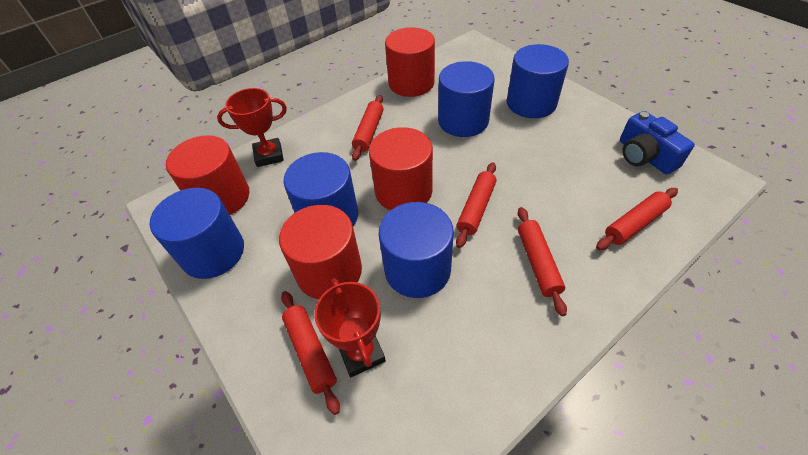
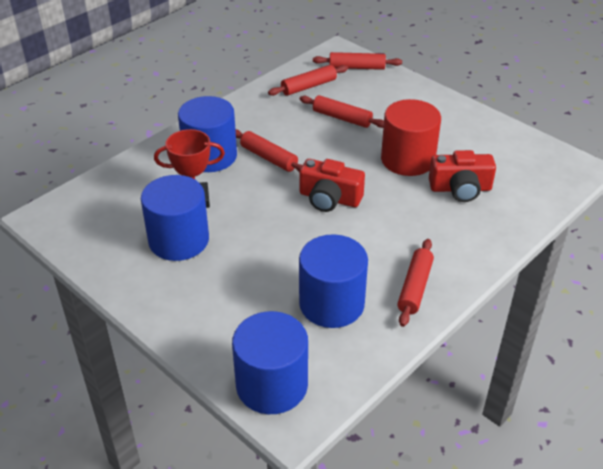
blue camera: 1 -> 0
blue cylinder: 5 -> 4
red camera: 0 -> 2
red cylinder: 4 -> 1
red trophy: 2 -> 1

